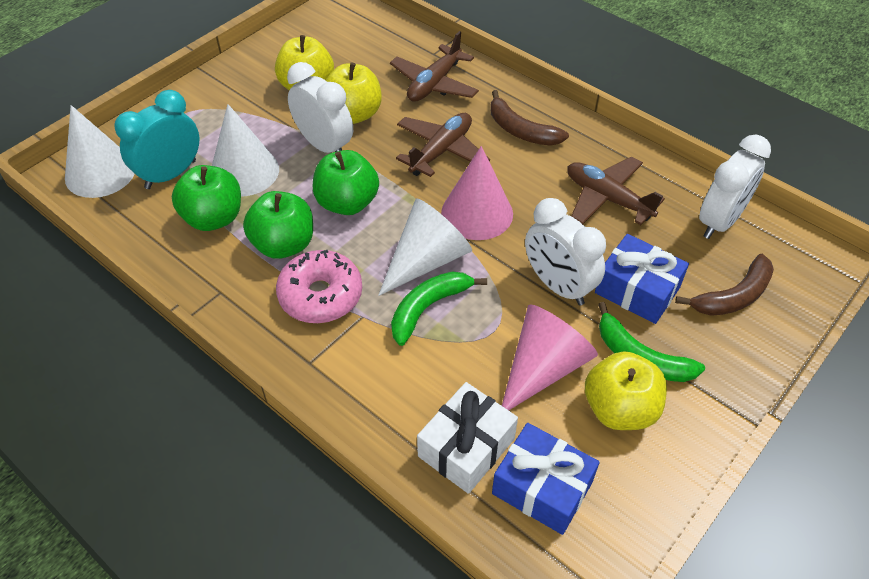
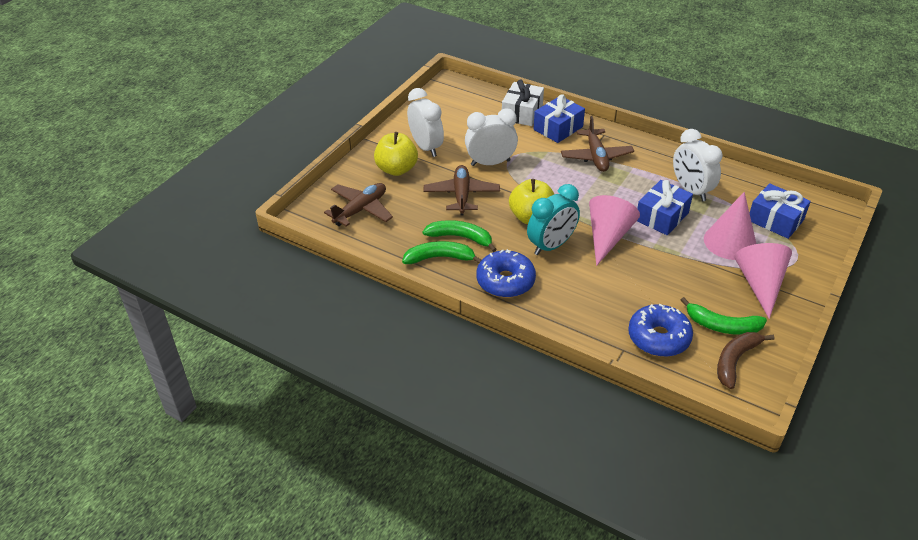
blue donut: 0 -> 2
blue gift: 2 -> 3
brown banana: 2 -> 1
green apple: 3 -> 0
green banana: 2 -> 3
pink cone: 2 -> 3
pink donut: 1 -> 0
white cone: 3 -> 0
yellow apple: 3 -> 2

